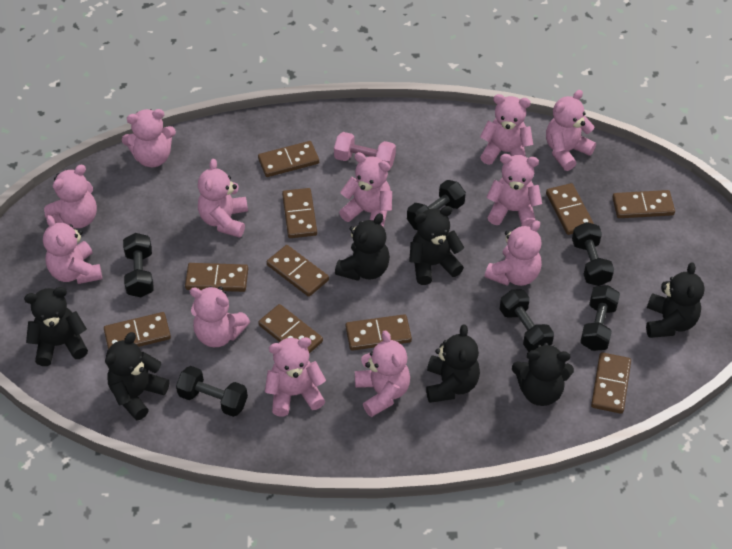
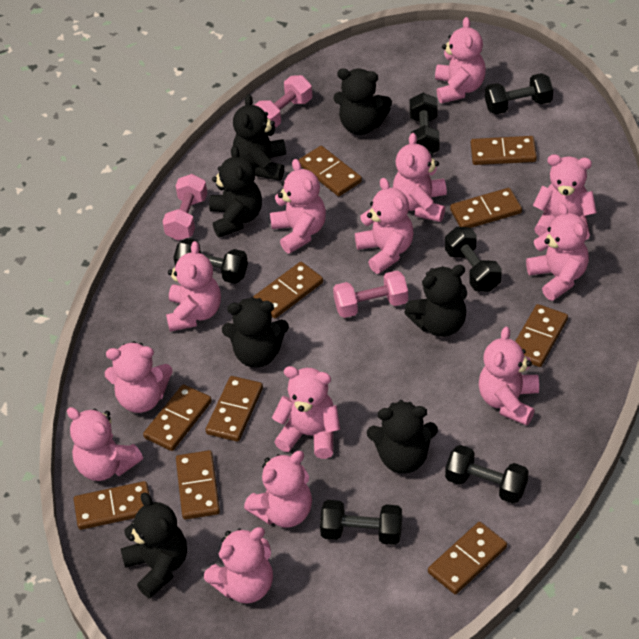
pink dumbbell: 1 -> 3
pink teddy bear: 12 -> 13

